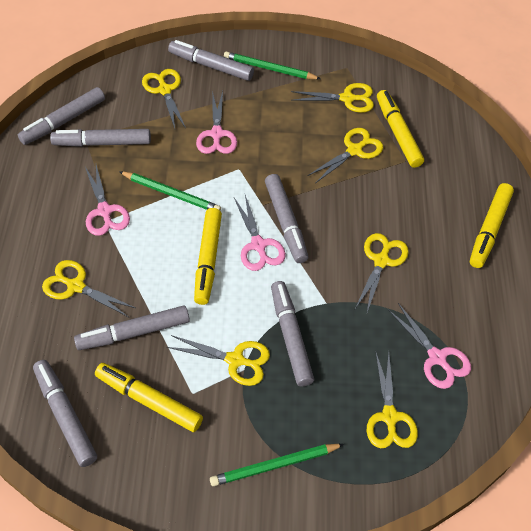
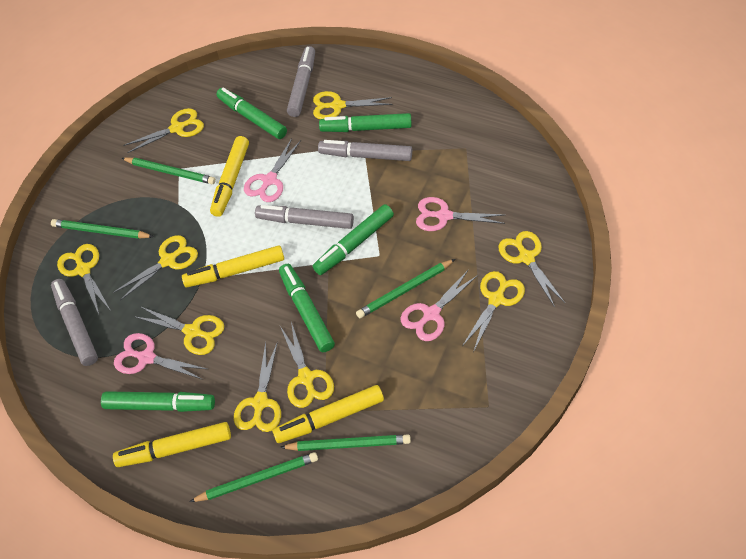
green marker: 0 -> 5
green pencil: 3 -> 5
grey marker: 7 -> 4
yellow scissors: 7 -> 9

